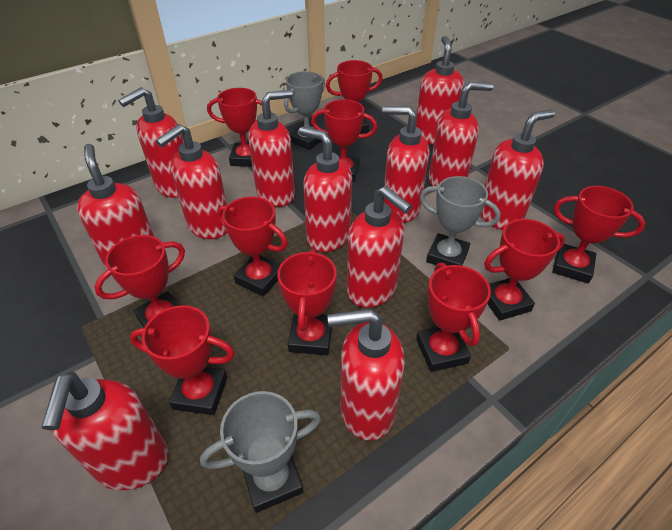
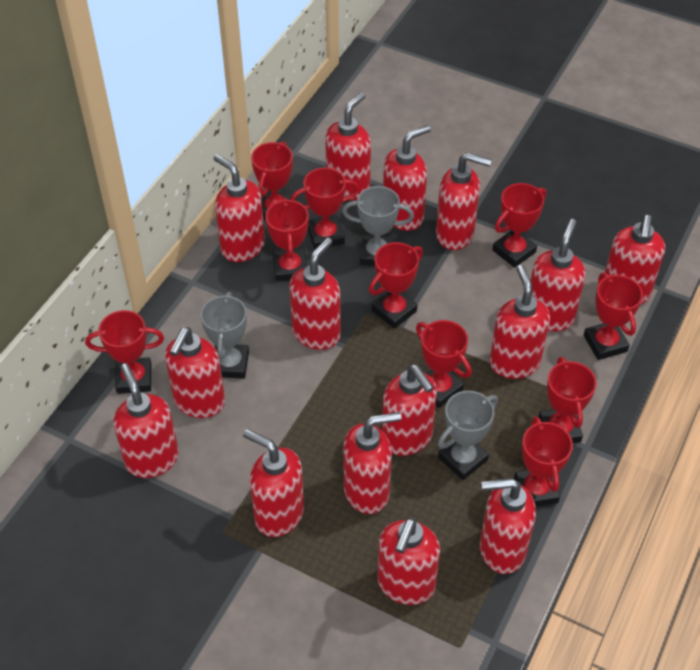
red soap dispenser: 12 -> 15

